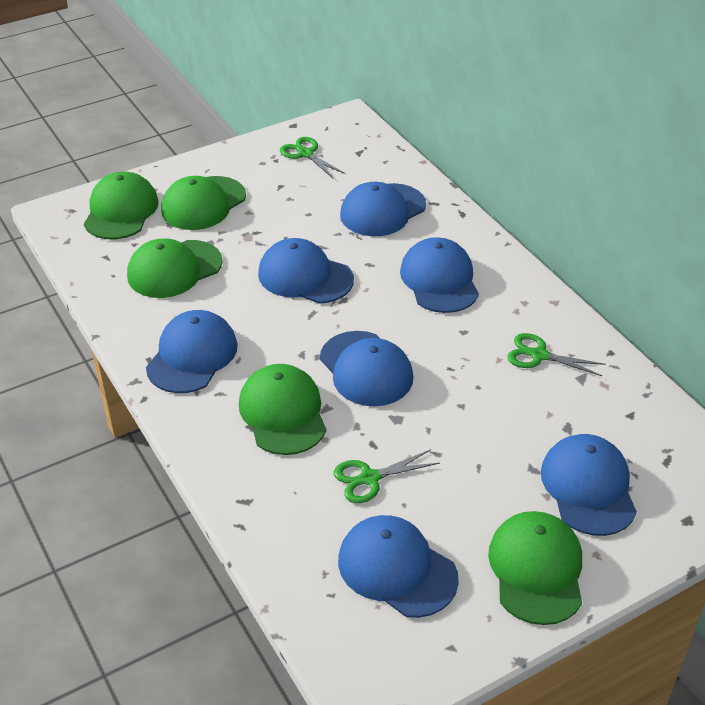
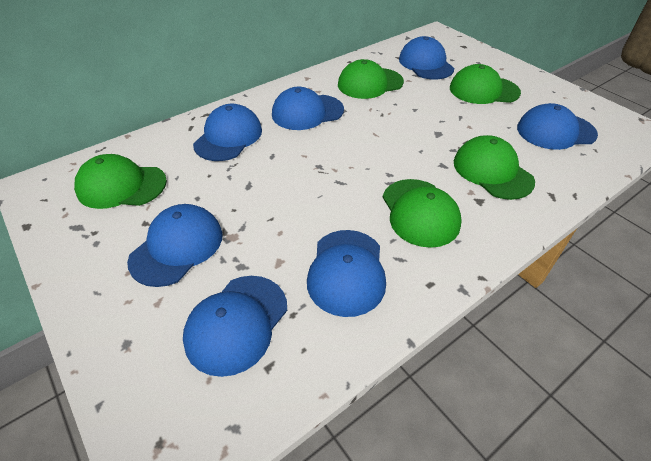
green scissors: 3 -> 0

